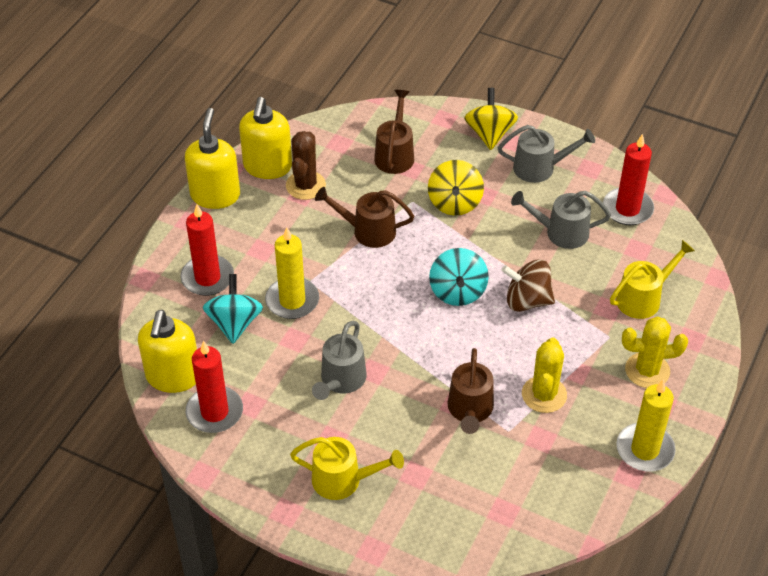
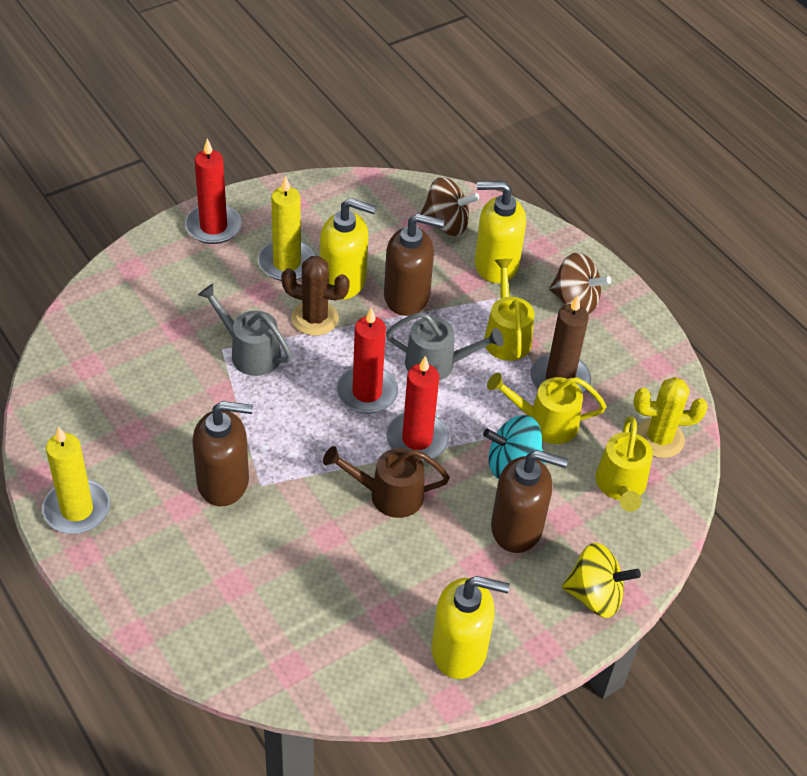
brown candle: 0 -> 1
brown soap dispenser: 0 -> 3
brown spinning top: 1 -> 2
brown watering can: 3 -> 1
grey watering can: 3 -> 2
turquoise spinning top: 2 -> 1
yellow cactus: 2 -> 1
yellow spinning top: 2 -> 1
yellow watering can: 2 -> 3

